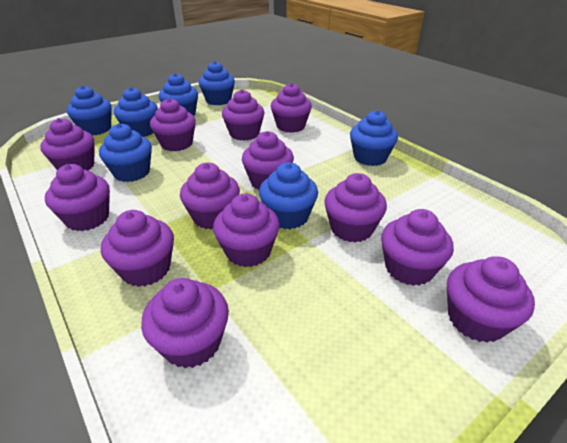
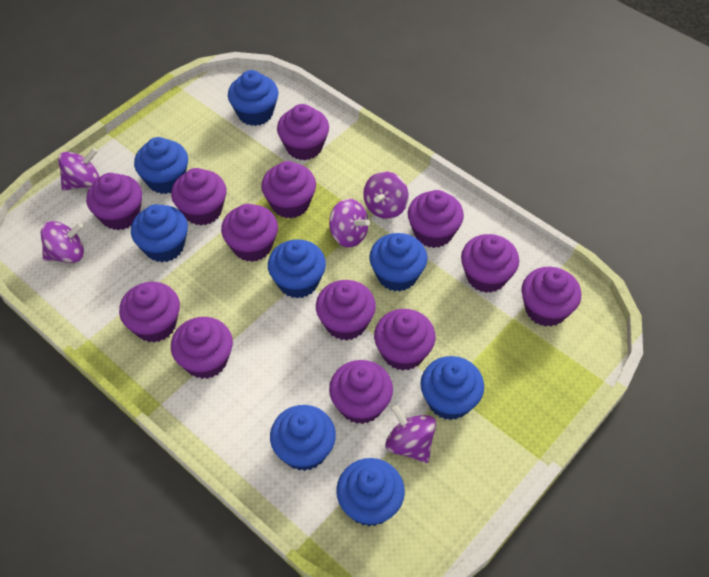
blue cupcake: 7 -> 8
purple spinning top: 0 -> 5

